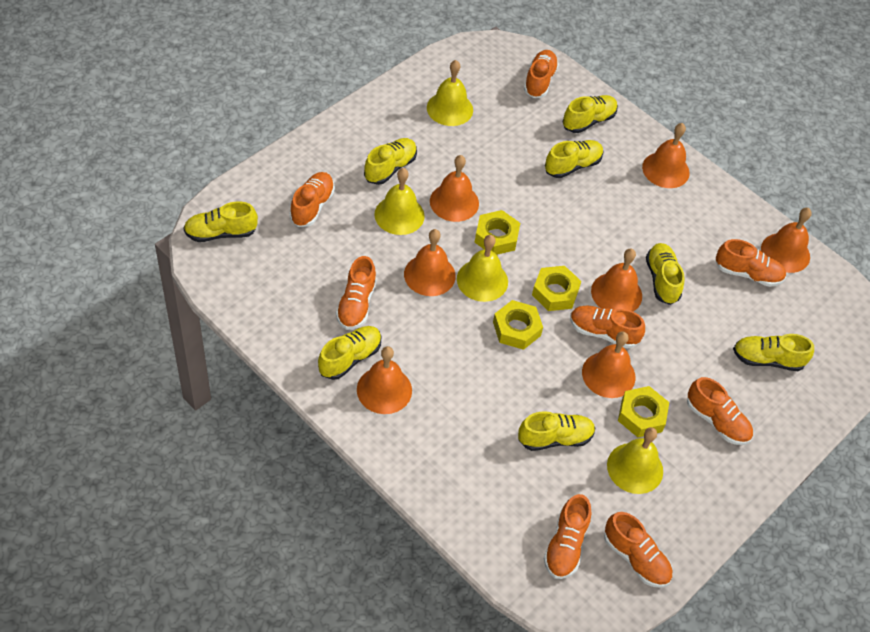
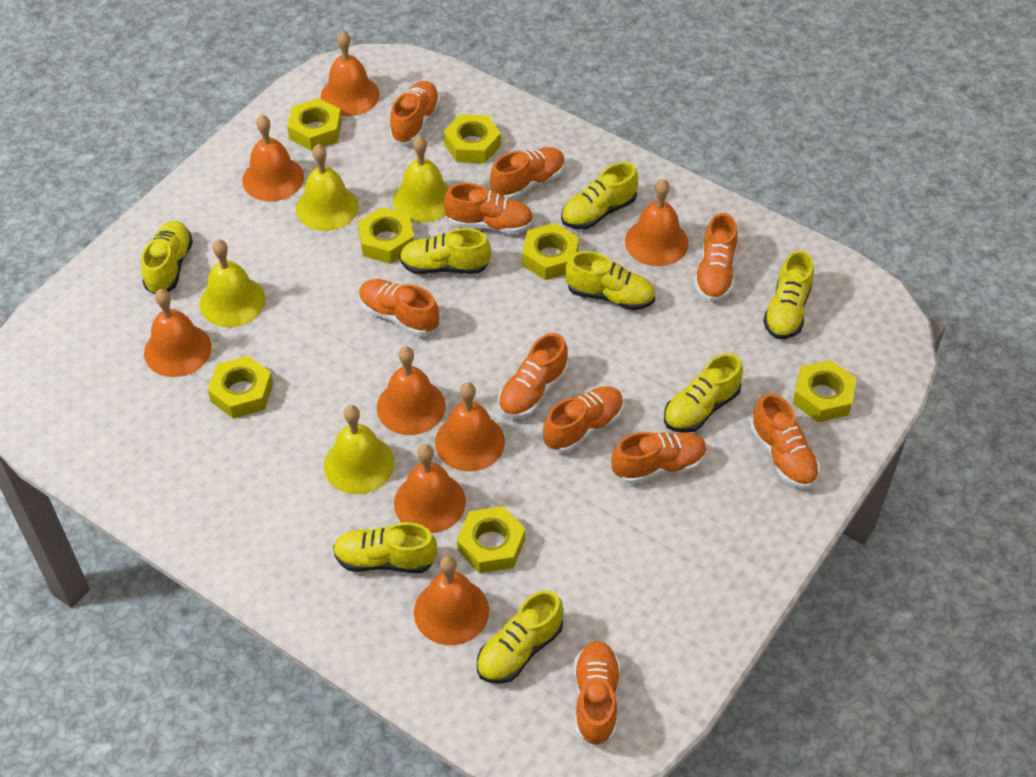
orange bell: 7 -> 8
orange shoe: 8 -> 10
yellow nut: 4 -> 7

